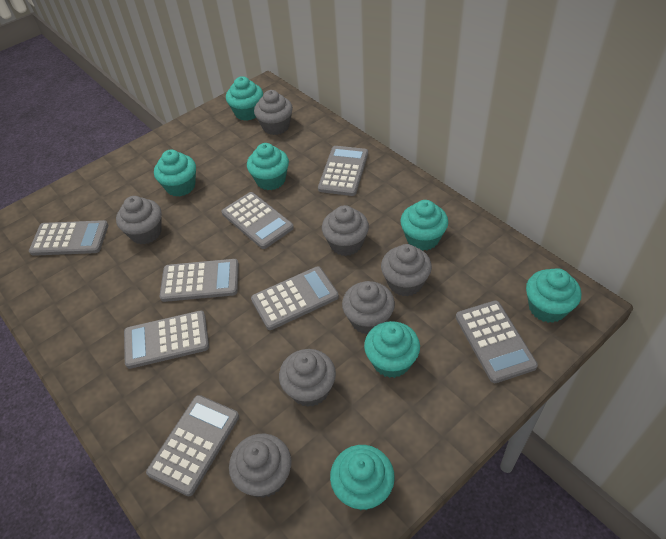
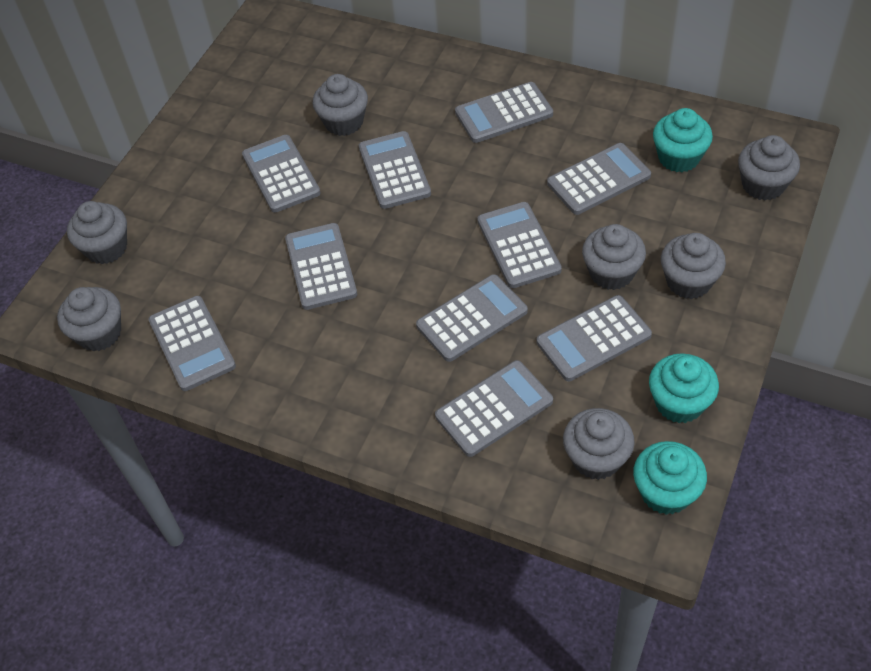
grey calculator: 8 -> 10
turquoise cupcake: 7 -> 3

